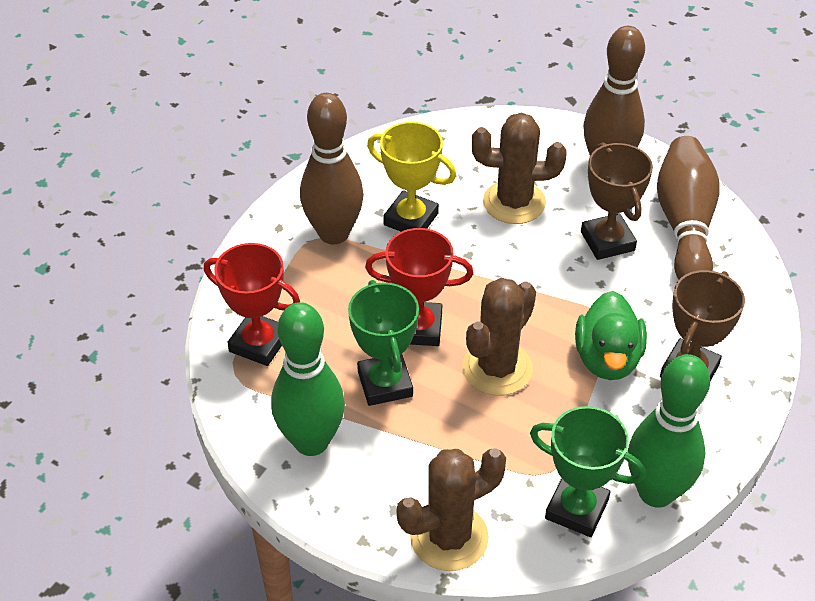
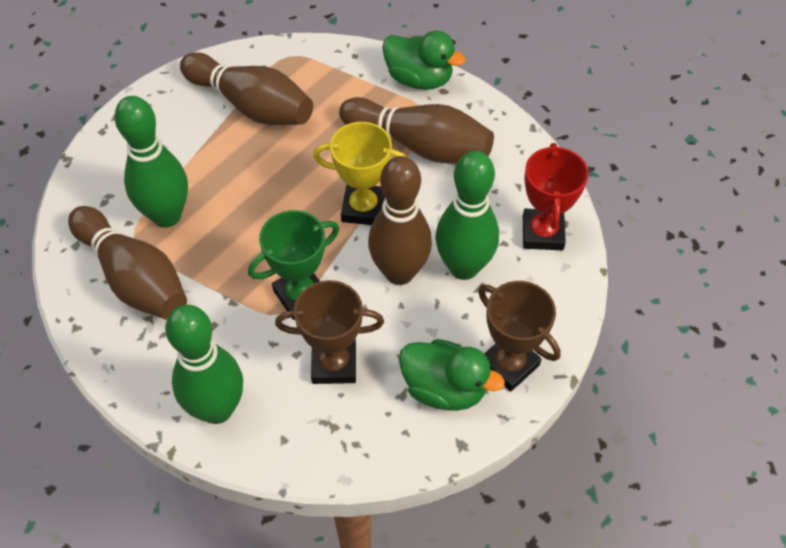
brown bowling pin: 3 -> 4
brown cactus: 3 -> 0
green bowling pin: 2 -> 3
green duck: 1 -> 2
green trophy: 2 -> 1
red trophy: 2 -> 1

